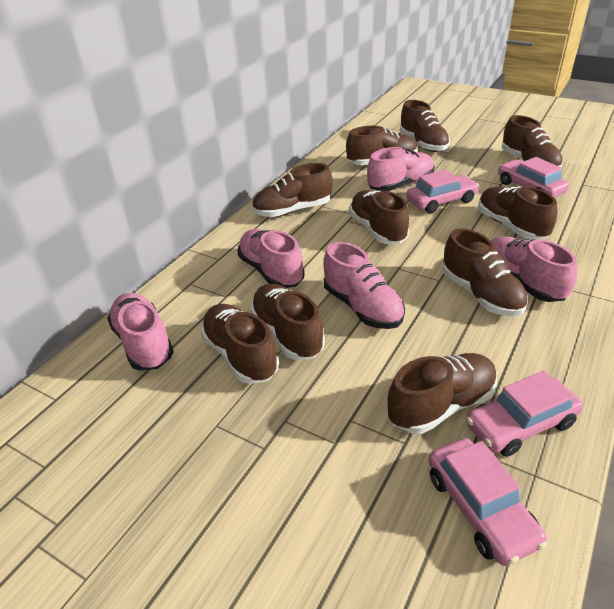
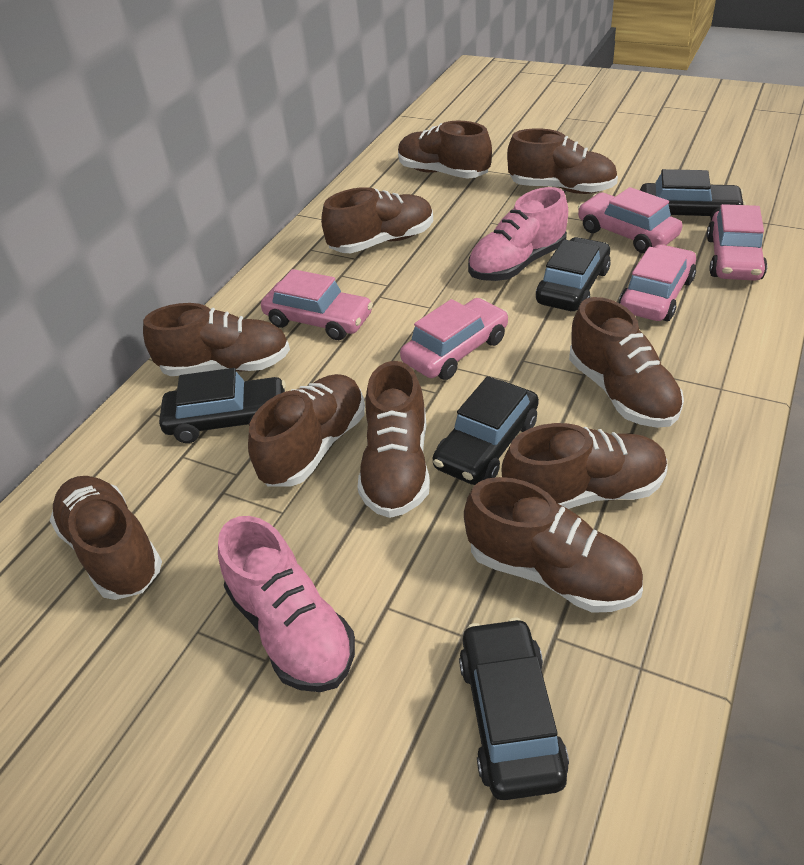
black car: 0 -> 5
pink car: 4 -> 5
pink shoe: 5 -> 2

